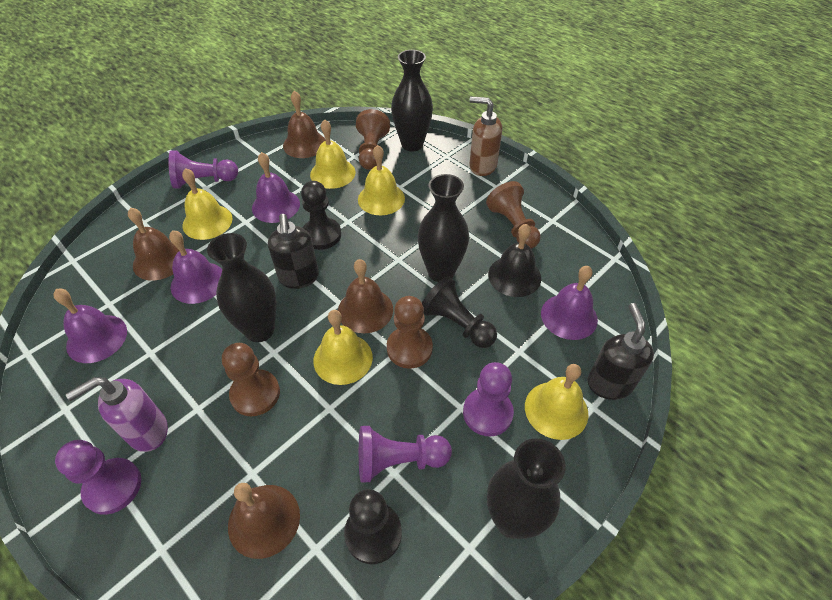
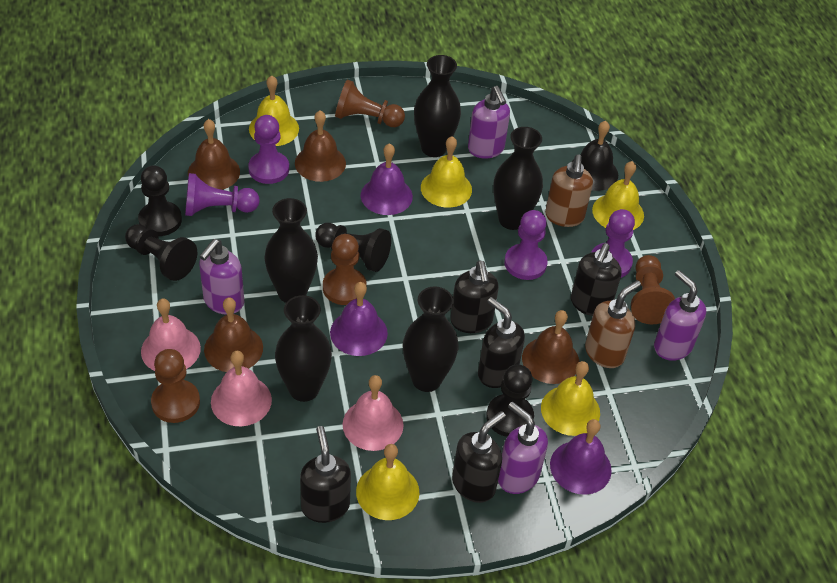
black pawn: 3 -> 4
black soap dispenser: 2 -> 5
black vase: 4 -> 5
brown soap dispenser: 1 -> 2
pink bell: 0 -> 3
purple bell: 4 -> 3
purple soap dispenser: 1 -> 4

